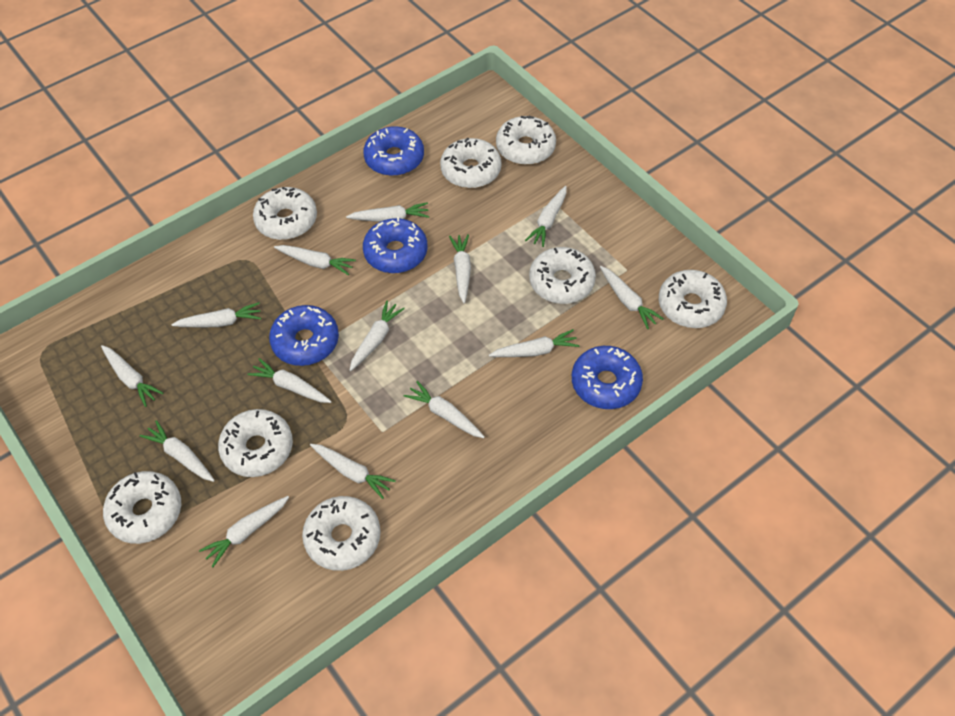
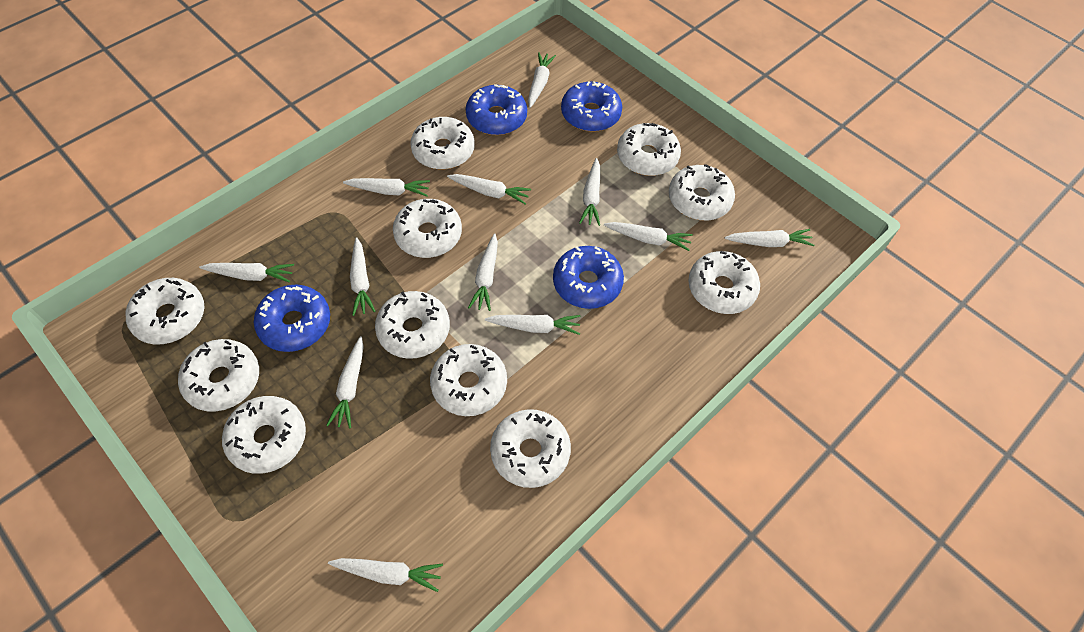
white carrot: 14 -> 12
white donut: 8 -> 11

